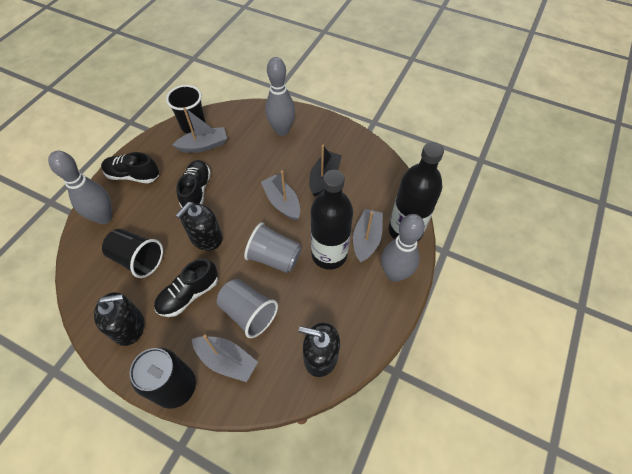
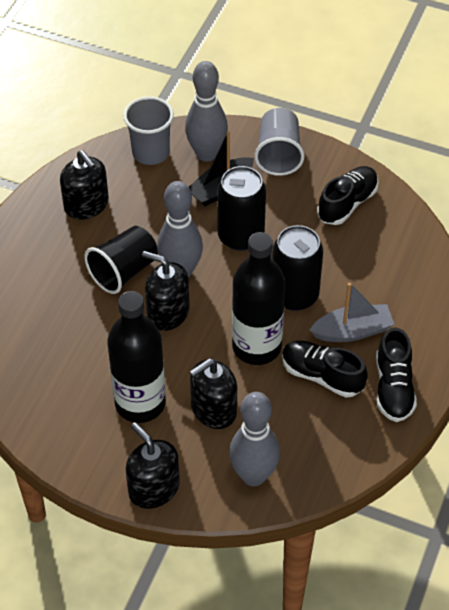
black can: 1 -> 2
black cup: 2 -> 1
black soap dispenser: 3 -> 4
grey boat: 4 -> 1

